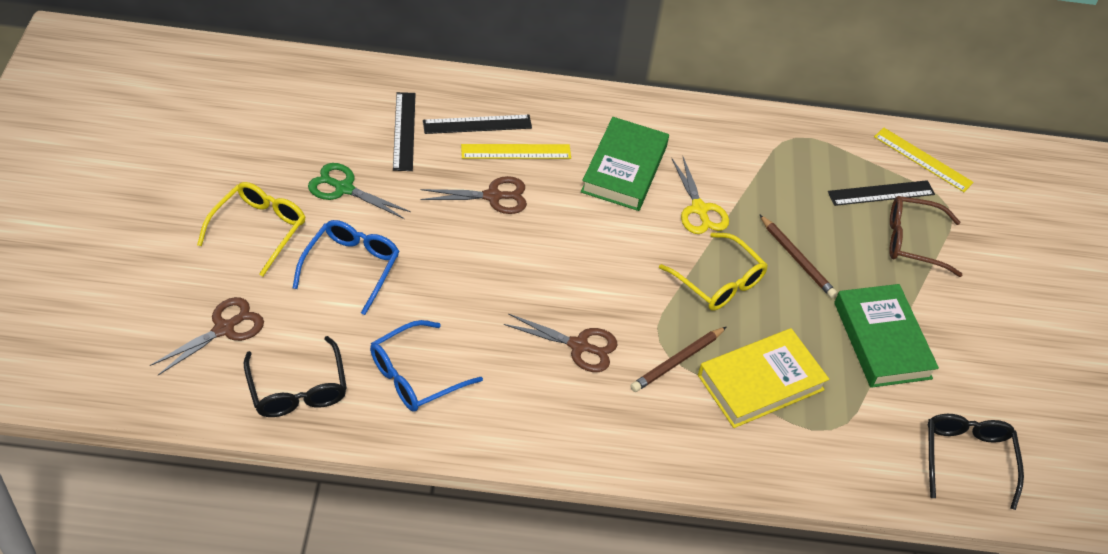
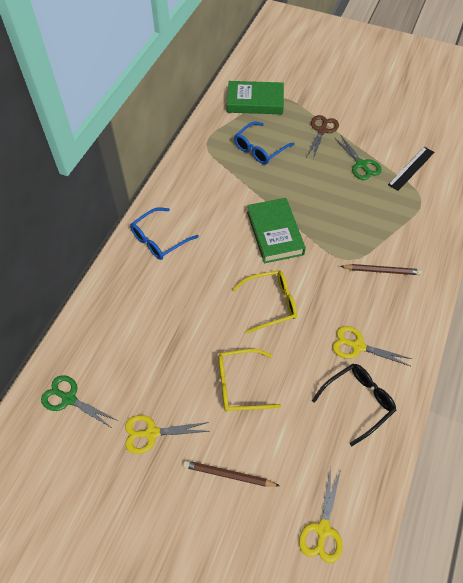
black glasses: 2 -> 1
black ruler: 3 -> 1
brown glasses: 1 -> 0
brown scissors: 3 -> 1
green scissors: 1 -> 2
yellow book: 1 -> 0
yellow ruler: 2 -> 0
yellow scissors: 1 -> 3

